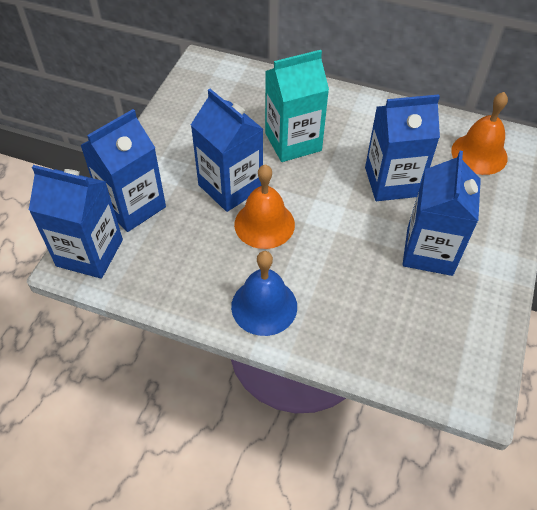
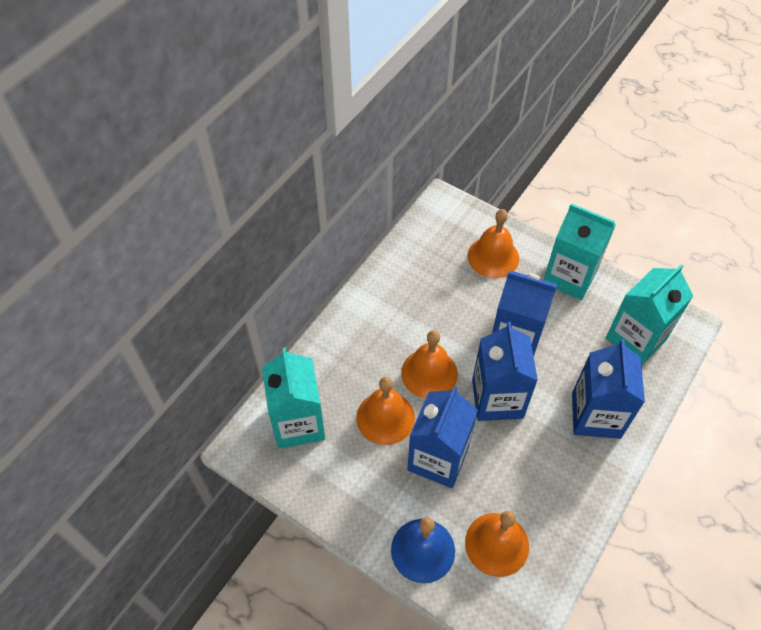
blue carton: 5 -> 4
orange bell: 2 -> 4
turquoise carton: 1 -> 3

